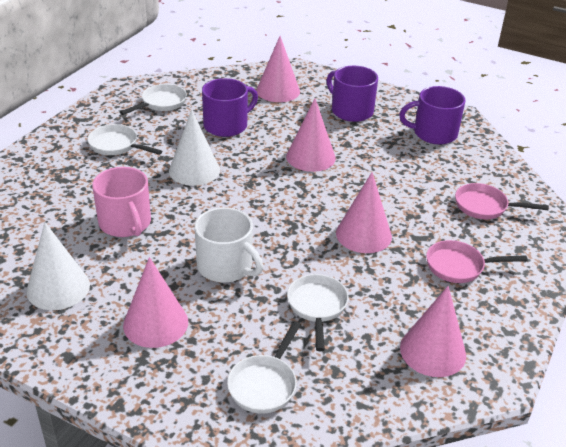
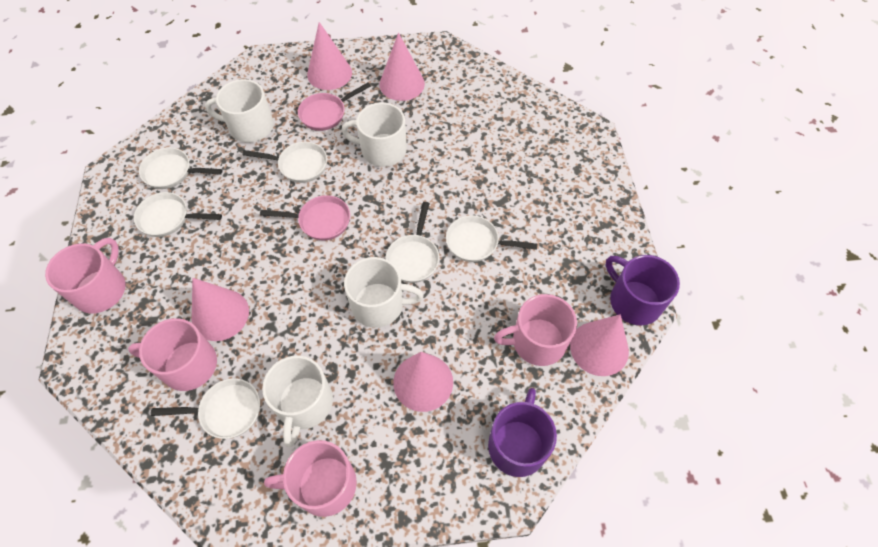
pink mug: 1 -> 4
purple mug: 3 -> 2
white cone: 2 -> 0
white mug: 1 -> 4
white pan: 4 -> 6

